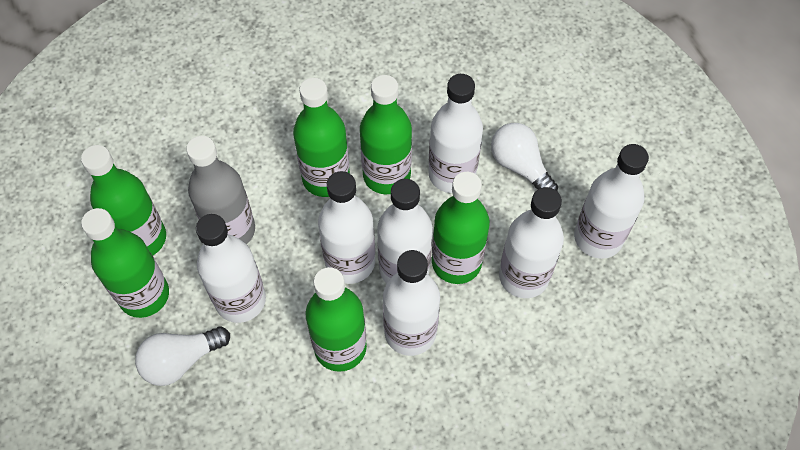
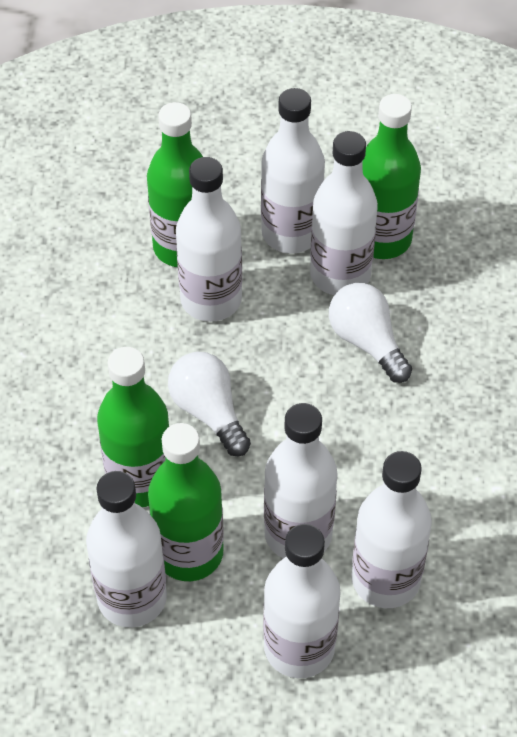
green bottle: 6 -> 4
grey bottle: 1 -> 0

